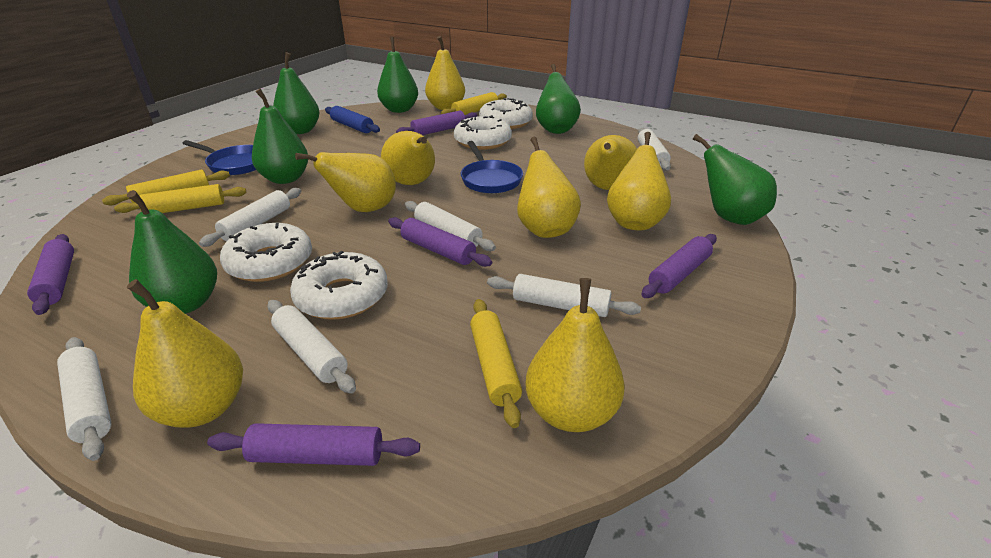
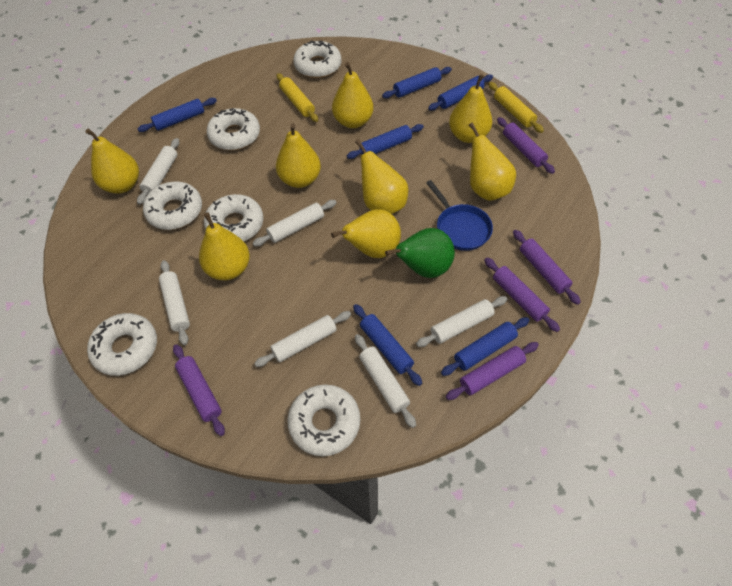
blue pan: 2 -> 1
blue rolling pin: 1 -> 6
green pear: 6 -> 1
white donut: 4 -> 6
yellow rolling pin: 4 -> 2

